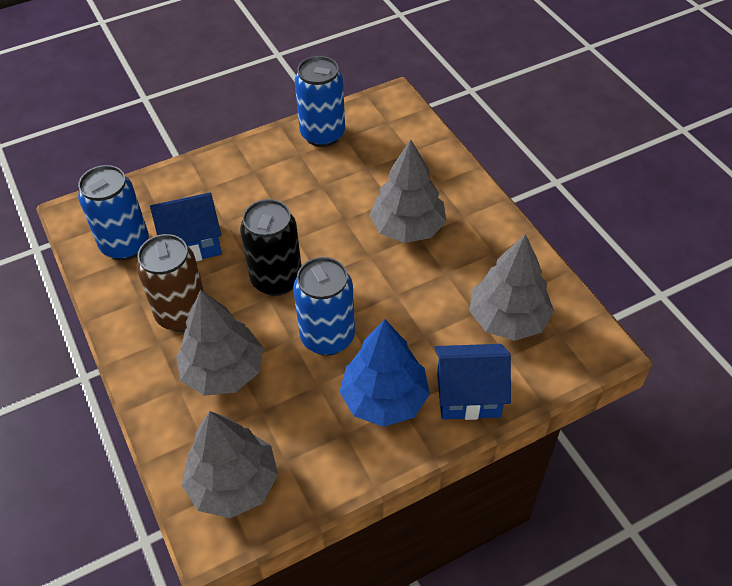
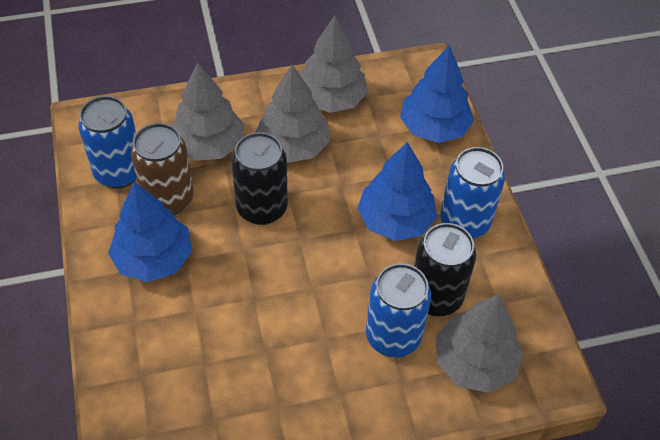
black can: 1 -> 2
blue house: 2 -> 0
blue tree: 1 -> 3

